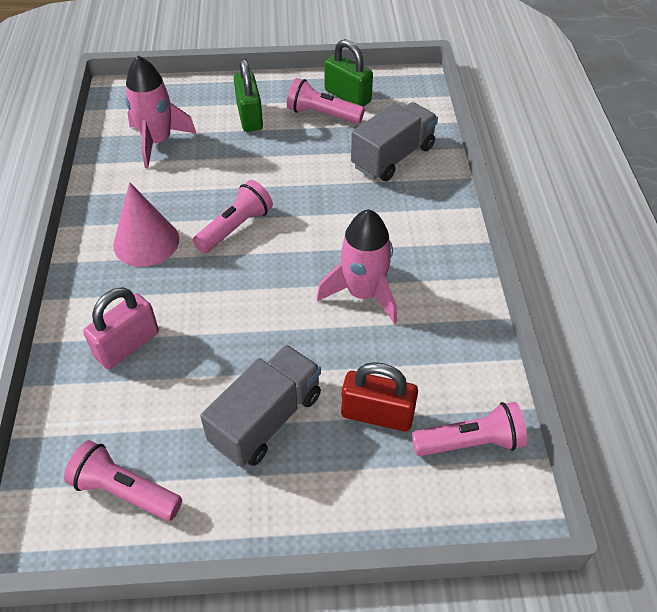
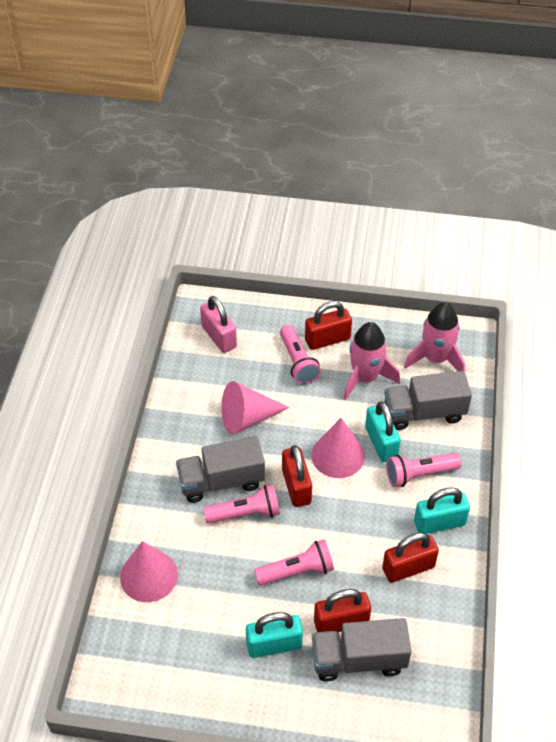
green padlock: 2 -> 0
grey truck: 2 -> 3
pink cone: 1 -> 3
red padlock: 1 -> 4
turquoise padlock: 0 -> 3

